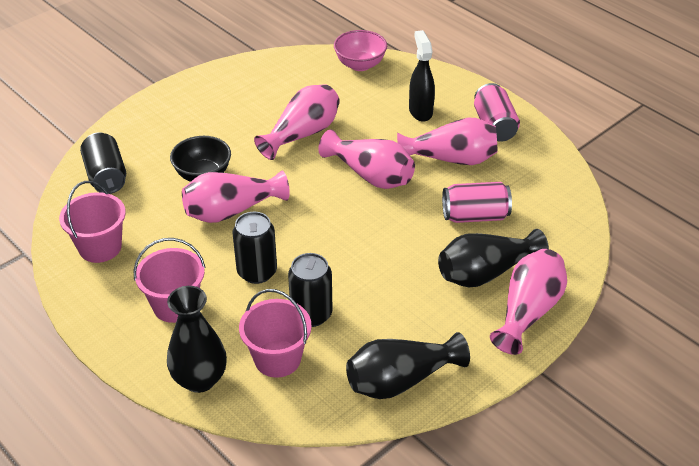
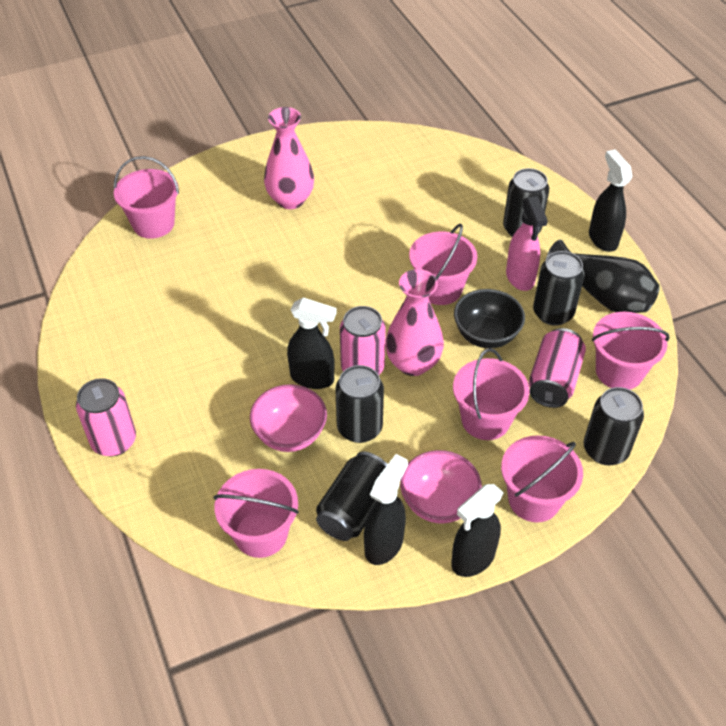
black can: 3 -> 5
black spray bottle: 1 -> 4
black vase: 3 -> 1
pink bowl: 1 -> 2
pink bucket: 3 -> 6
pink can: 2 -> 3
pink spray bottle: 0 -> 1
pink vase: 5 -> 2

